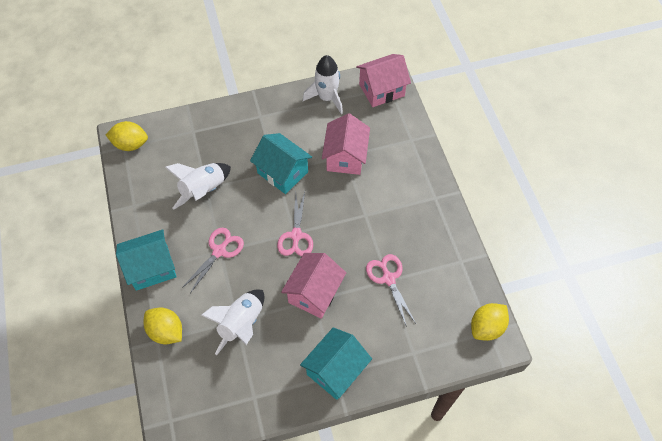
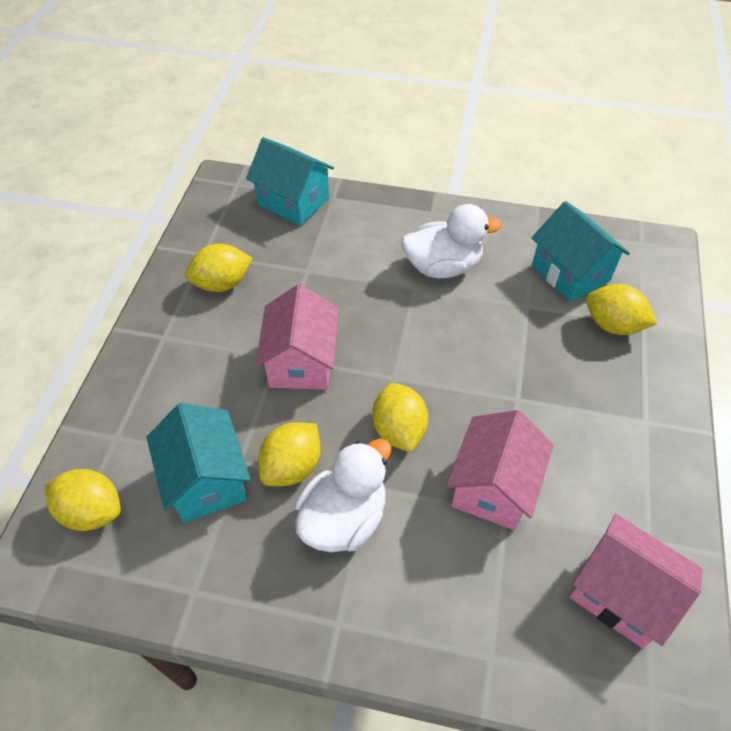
pink scissors: 3 -> 0
white duck: 0 -> 2
white rocket: 3 -> 0
yellow lemon: 3 -> 5

